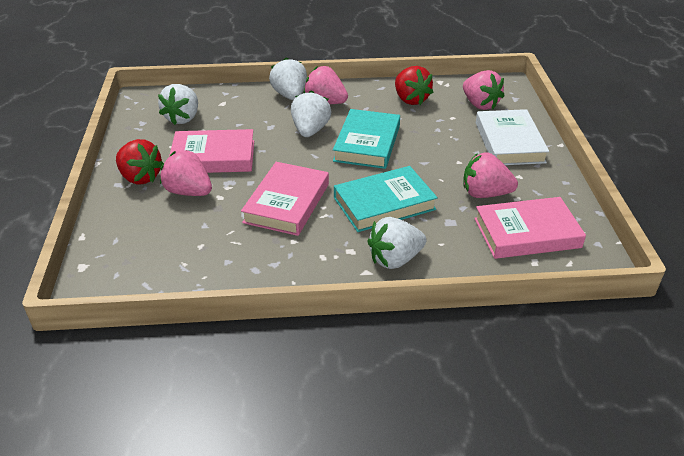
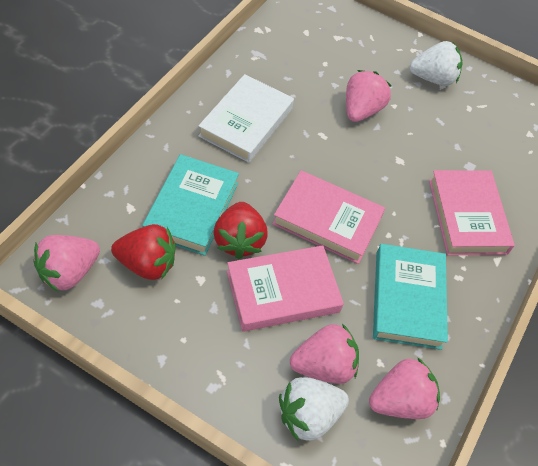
white strawberry: 4 -> 2

